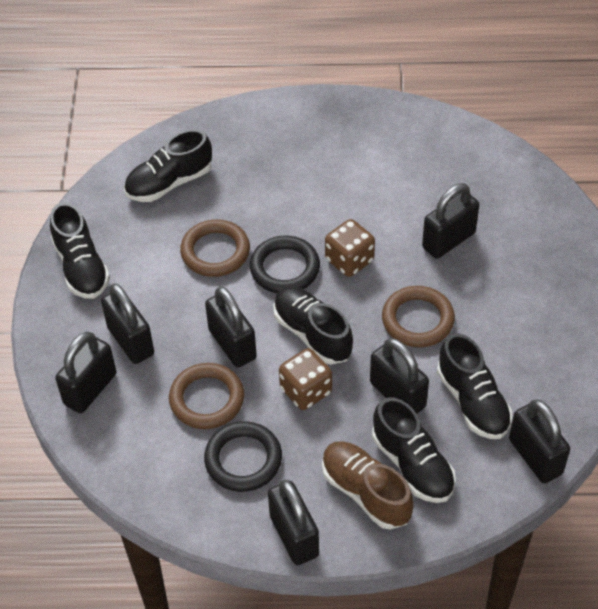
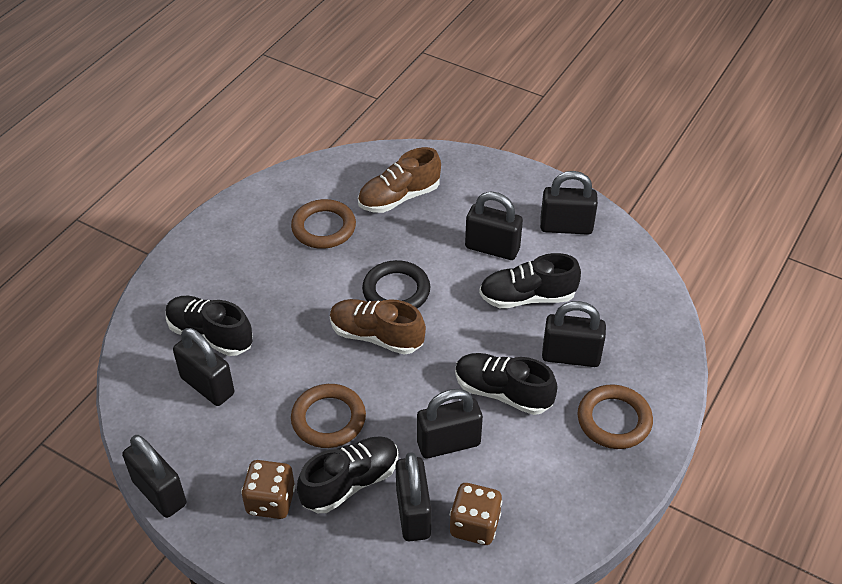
black ring: 2 -> 1
black shoe: 5 -> 4
brown shoe: 1 -> 2

